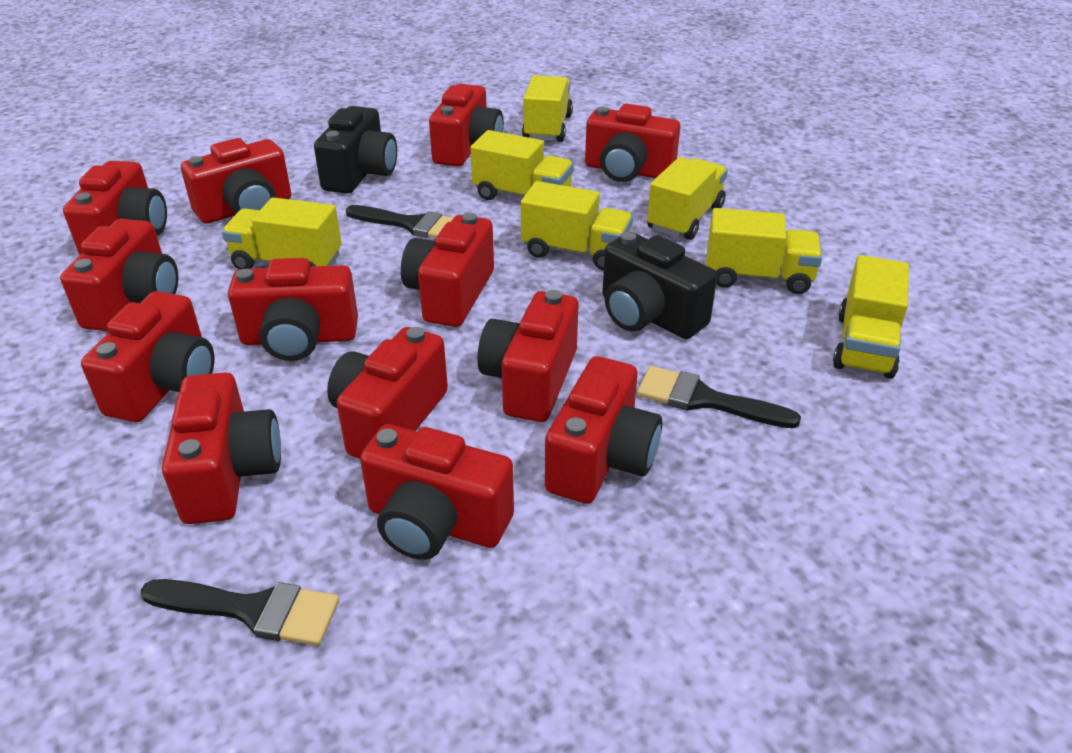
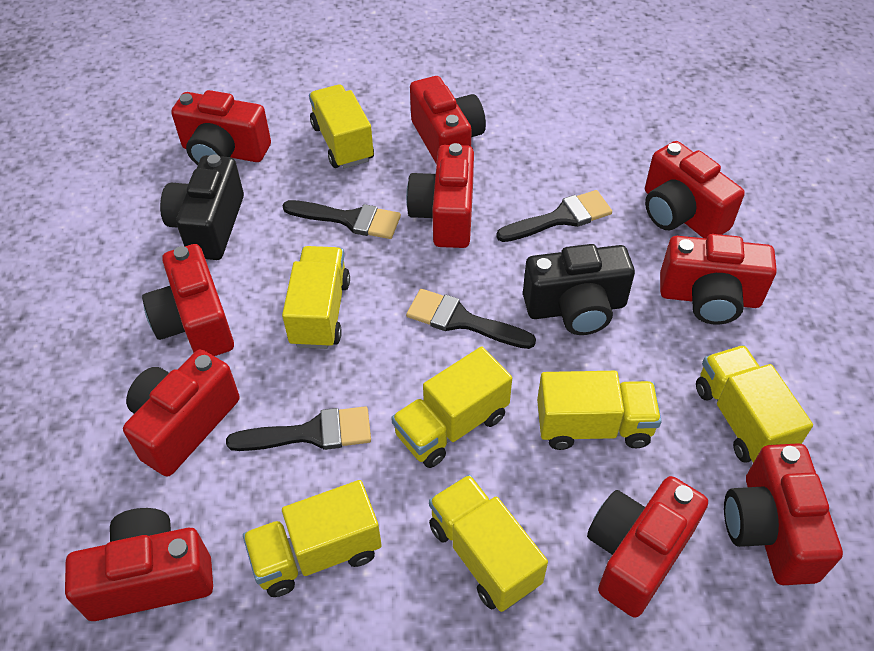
black brush: 3 -> 4
red camera: 13 -> 10

